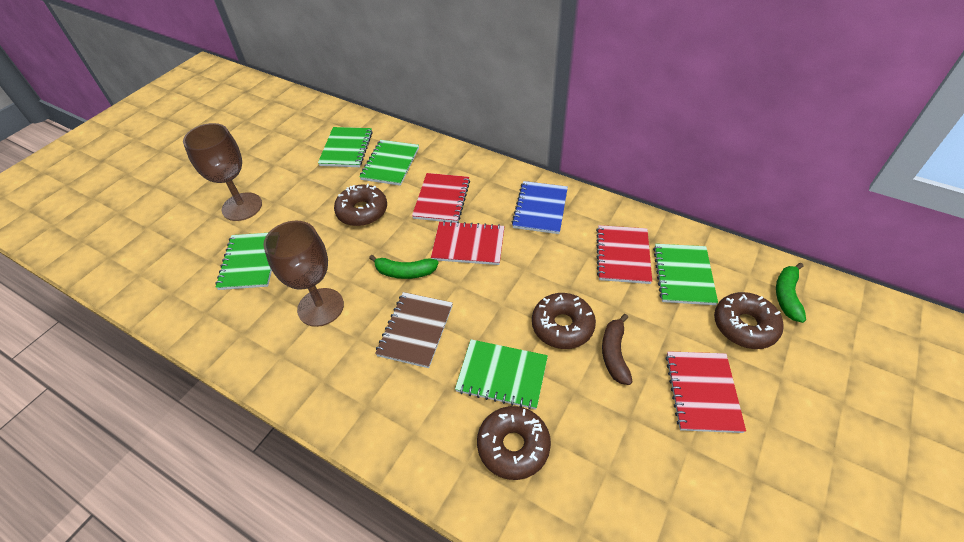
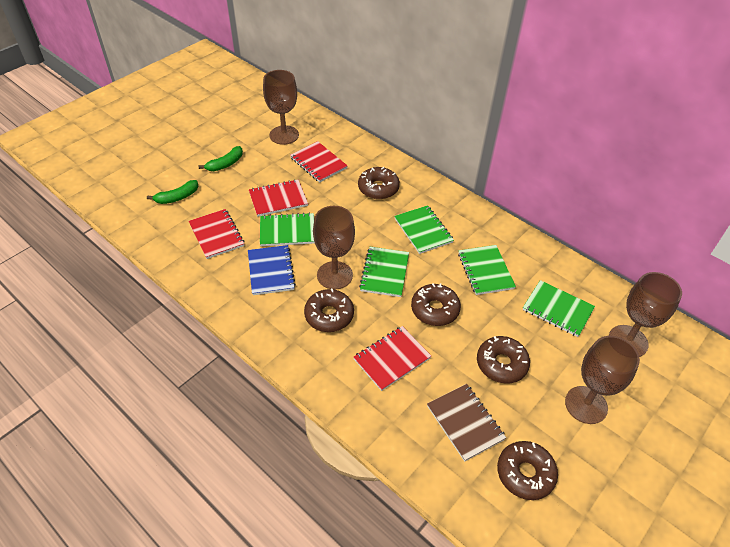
brown banana: 1 -> 0
brown donut: 4 -> 5
brown goblet: 2 -> 4

